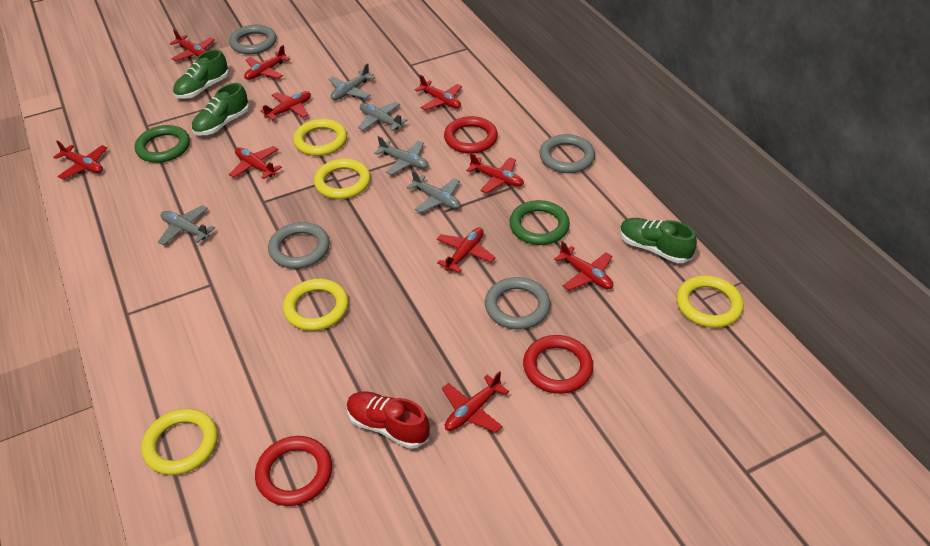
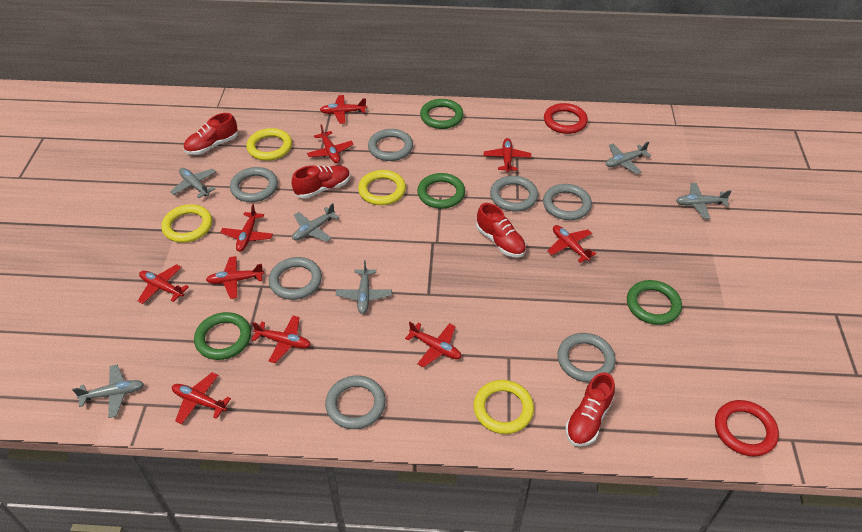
green ring: 2 -> 4
green shoe: 3 -> 0
grey plane: 5 -> 6
grey ring: 4 -> 7
red ring: 3 -> 2
red shoe: 1 -> 4
yellow ring: 5 -> 4

